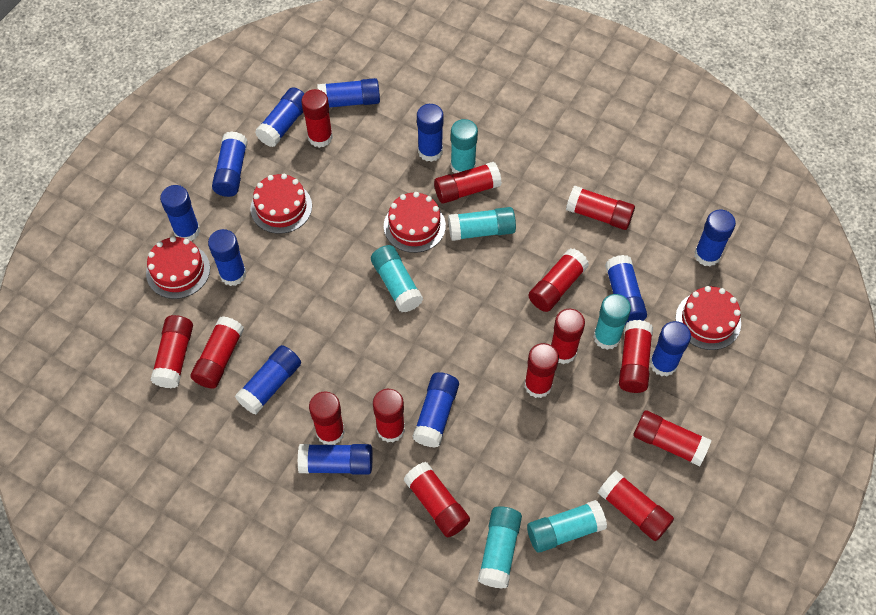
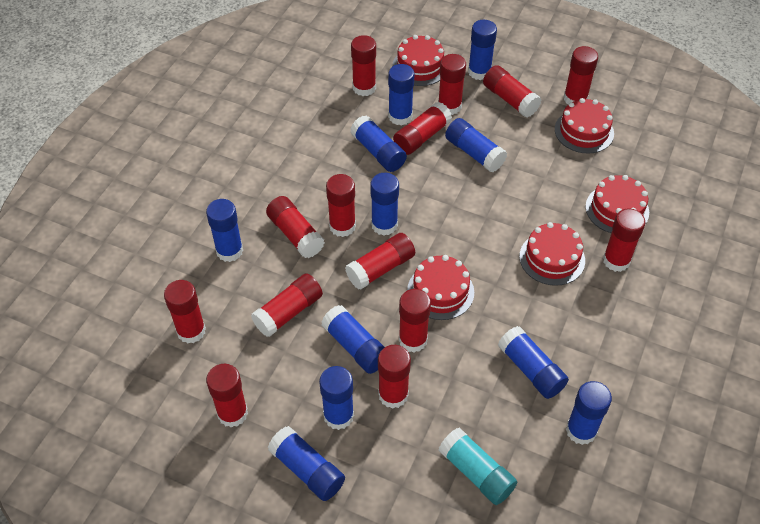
blue glue stick: 12 -> 11
red cake: 4 -> 5
turquoise glue stick: 6 -> 1

